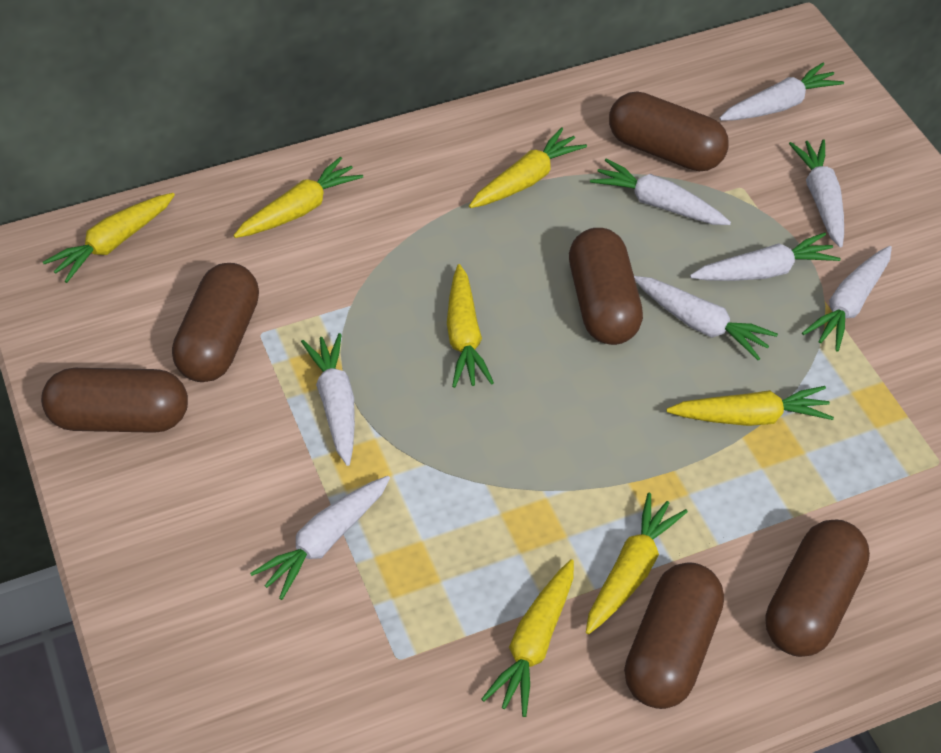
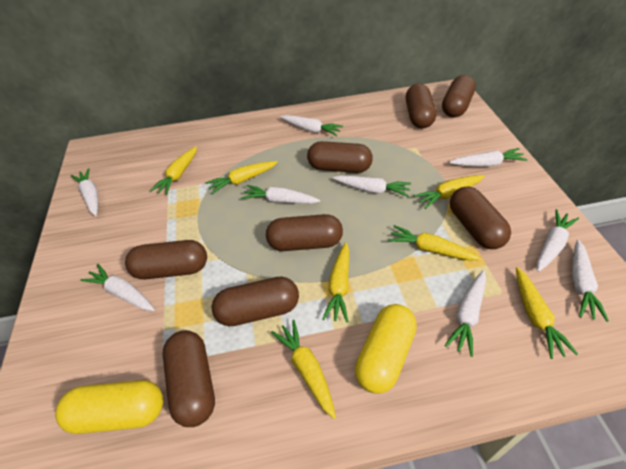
brown capsule: 6 -> 8
white carrot: 8 -> 9
yellow capsule: 0 -> 2

